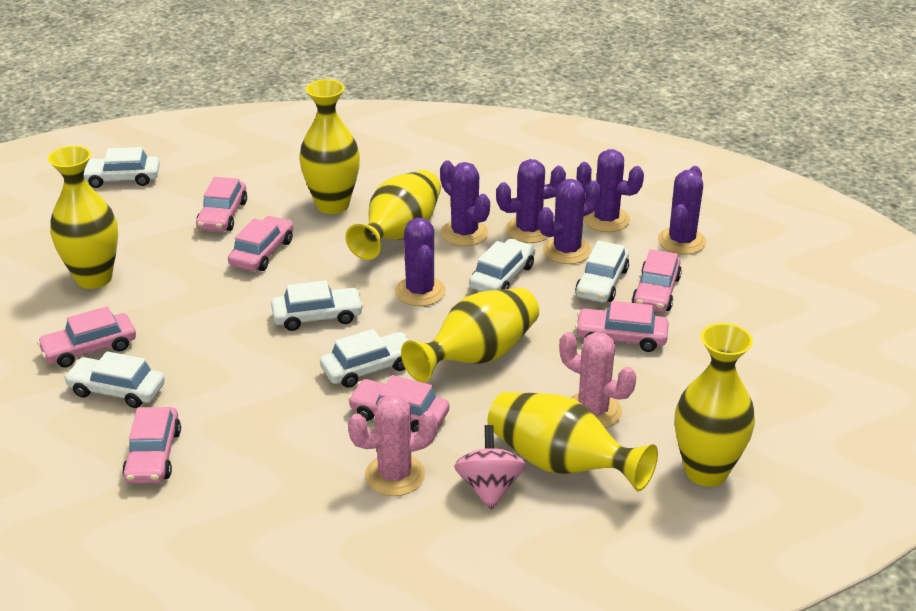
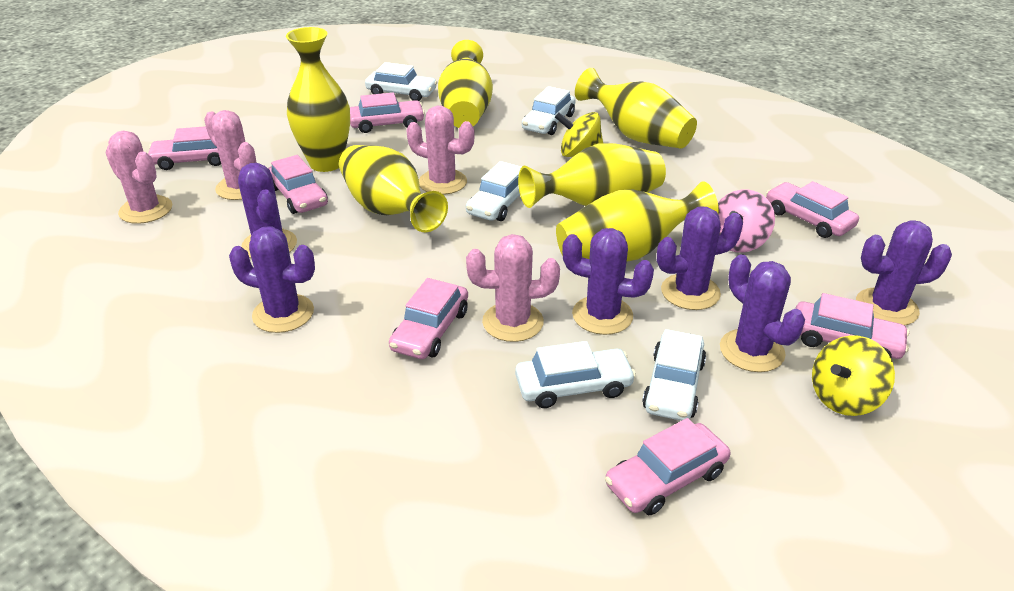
pink cactus: 2 -> 4
white car: 6 -> 5
yellow spinning top: 0 -> 2

